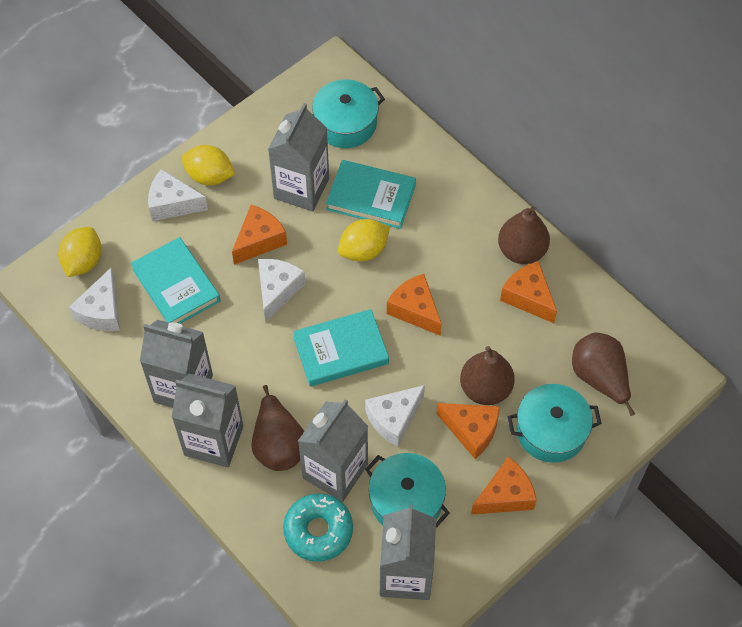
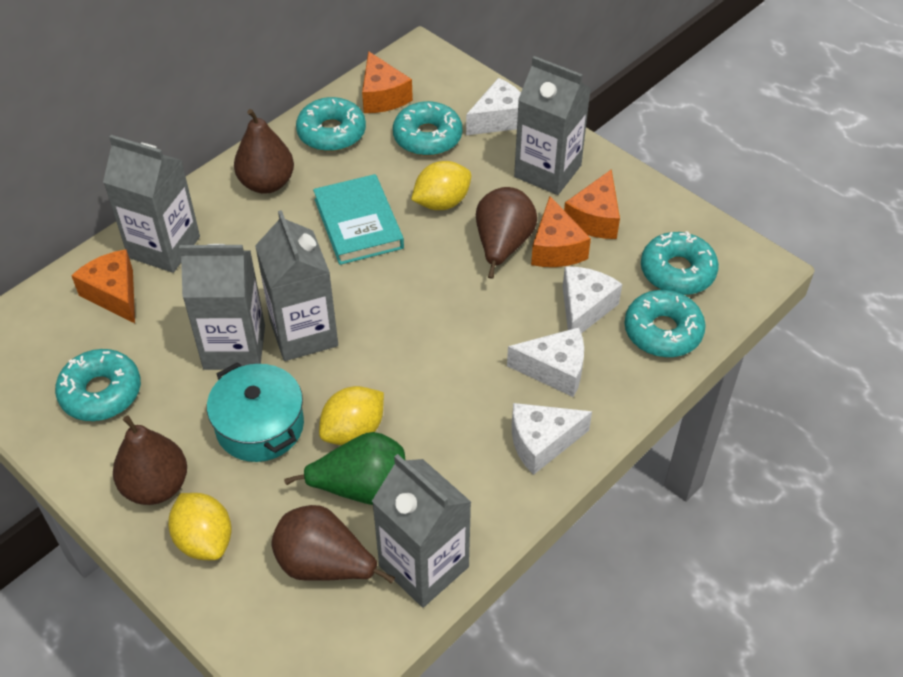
green pear: 0 -> 1
orange cheese: 5 -> 4
turquoise book: 3 -> 1
turquoise donut: 1 -> 5
turquoise pot: 3 -> 1

